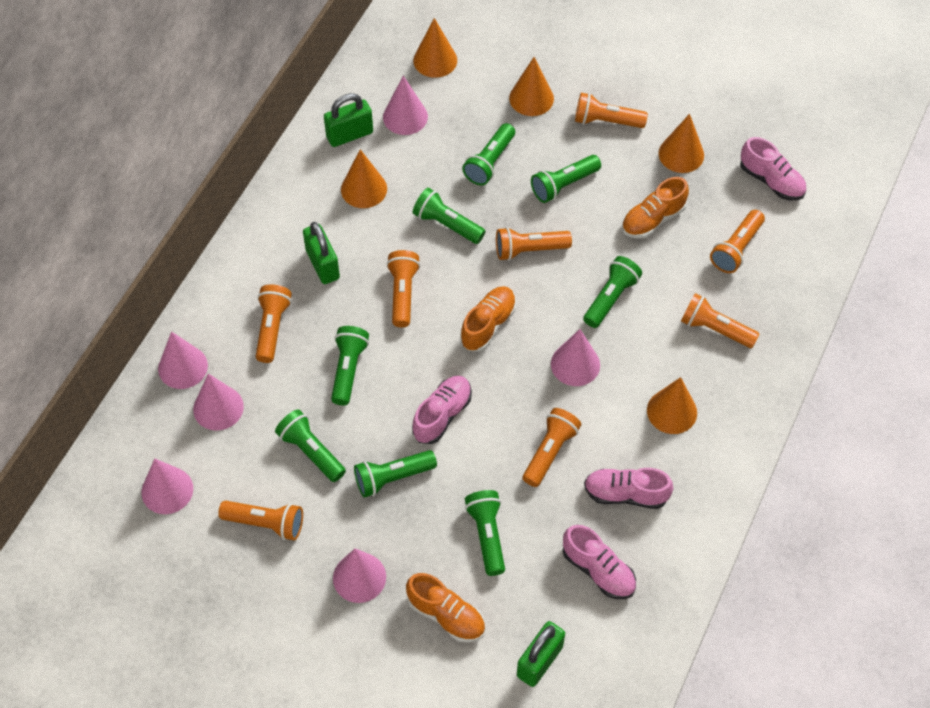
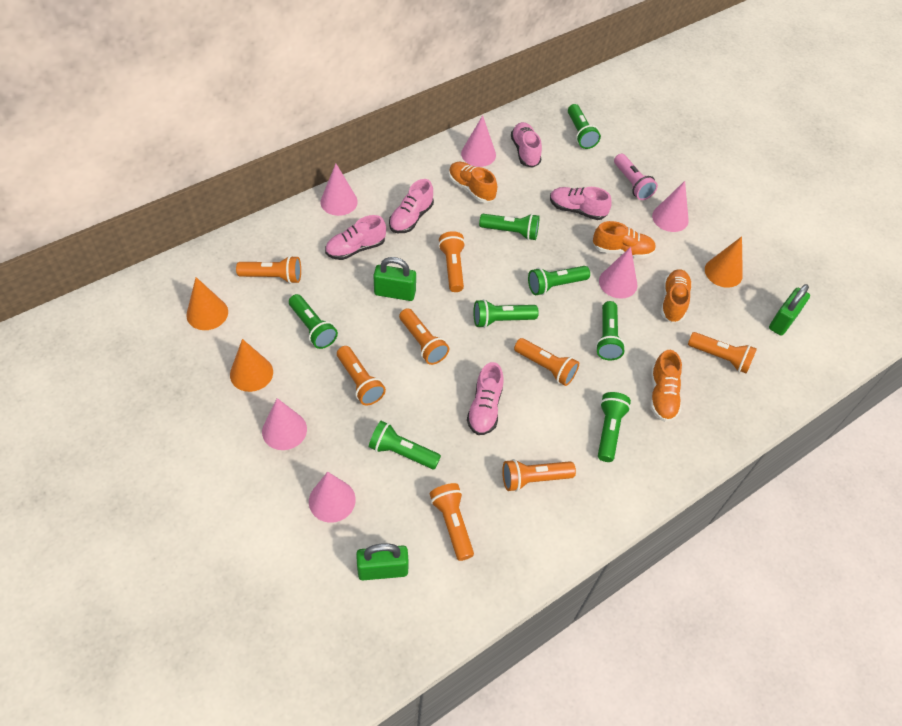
orange cone: 5 -> 3
orange shoe: 3 -> 4
pink flashlight: 0 -> 1
pink shoe: 4 -> 5

